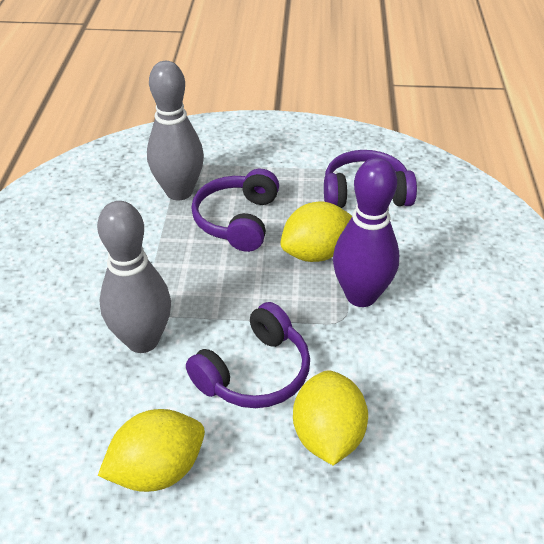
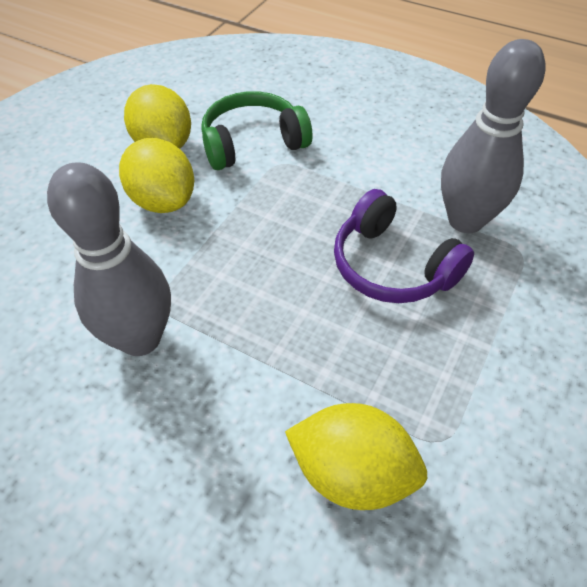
green headphones: 0 -> 1
purple bowling pin: 1 -> 0
purple headphones: 3 -> 1

